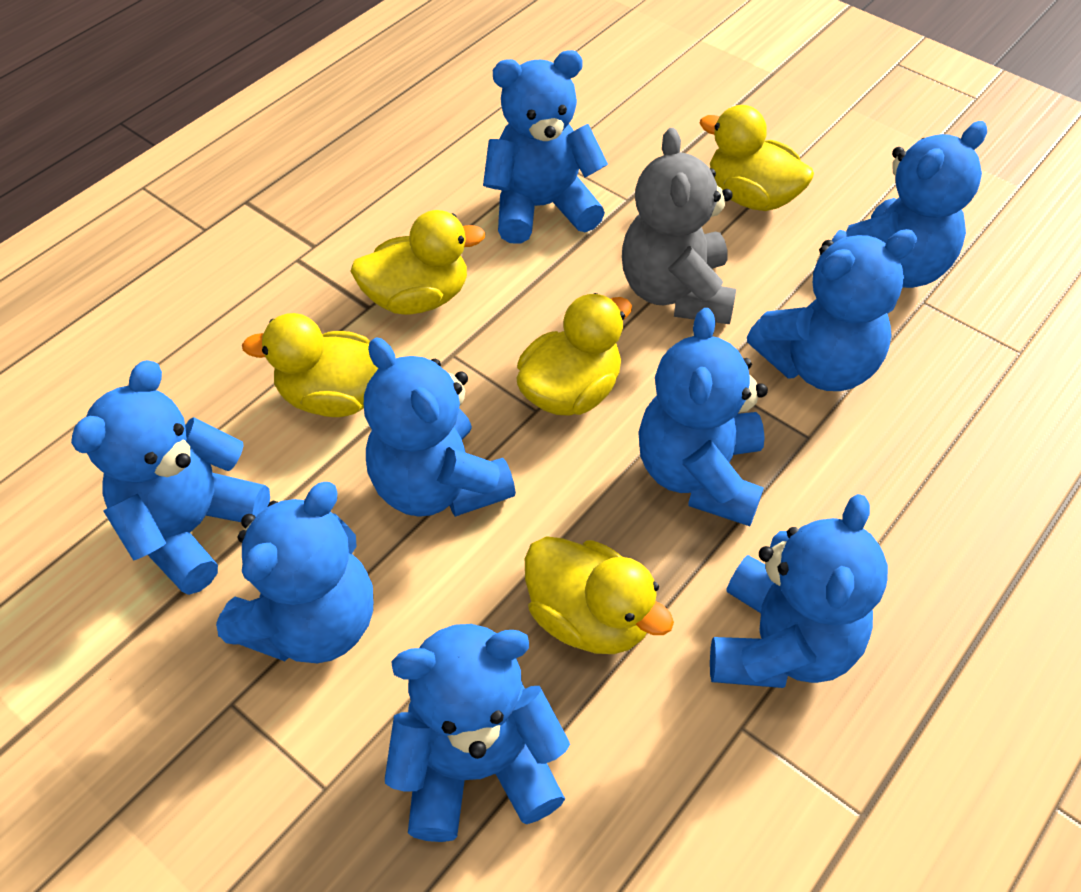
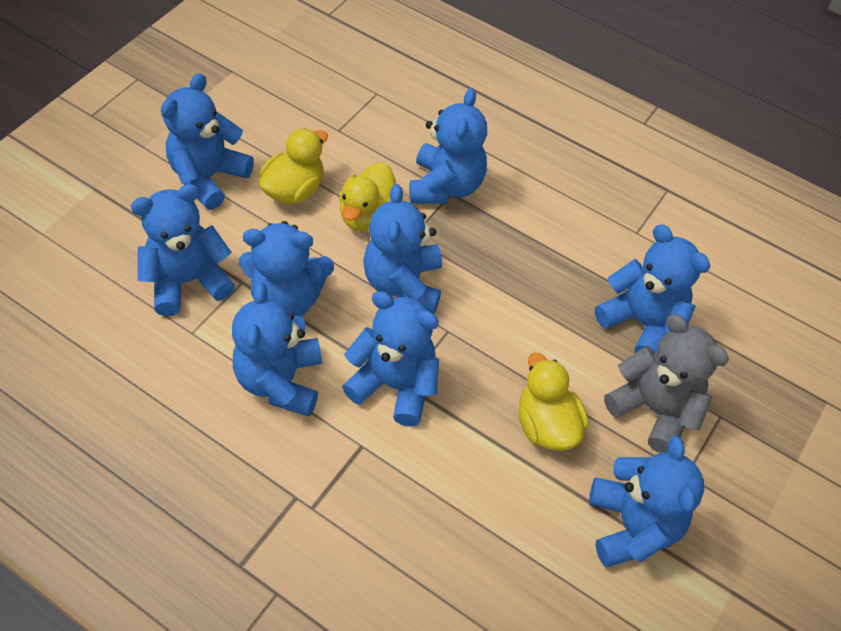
yellow duck: 5 -> 3

